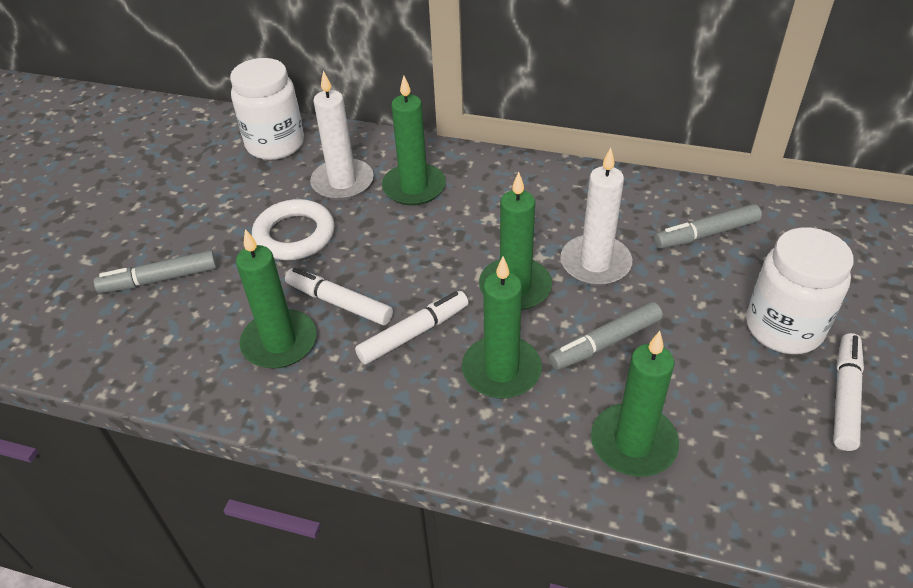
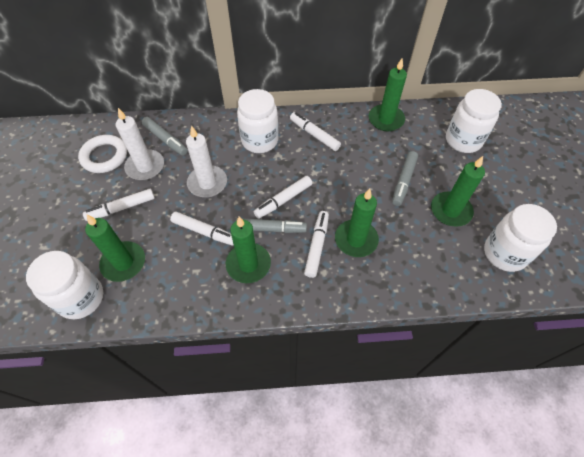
white jar: 2 -> 4
white marker: 3 -> 5

